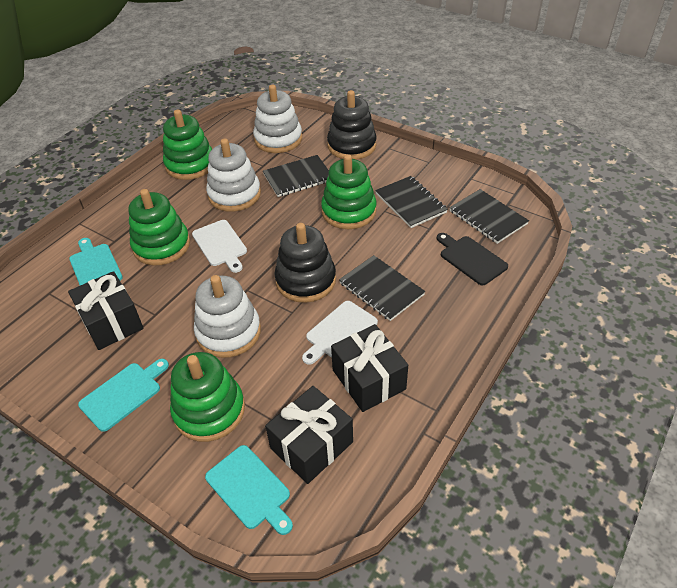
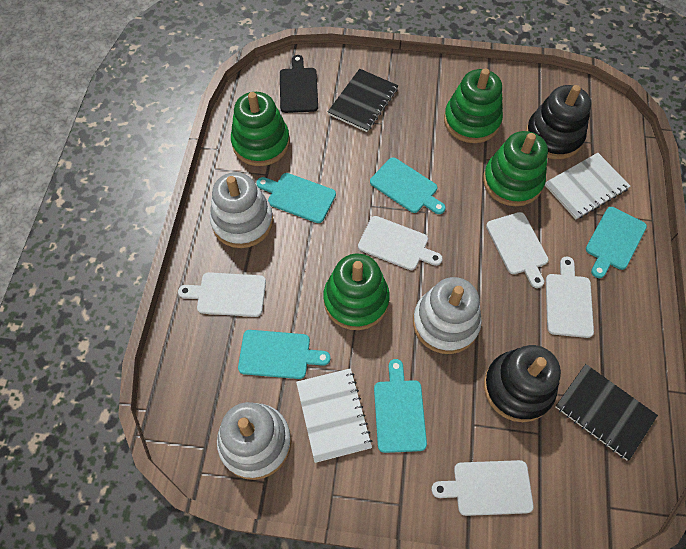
black gift: 3 -> 0
black notebook: 4 -> 2
turquoise cutting board: 3 -> 5
white cutting board: 2 -> 5
white notebook: 0 -> 2

